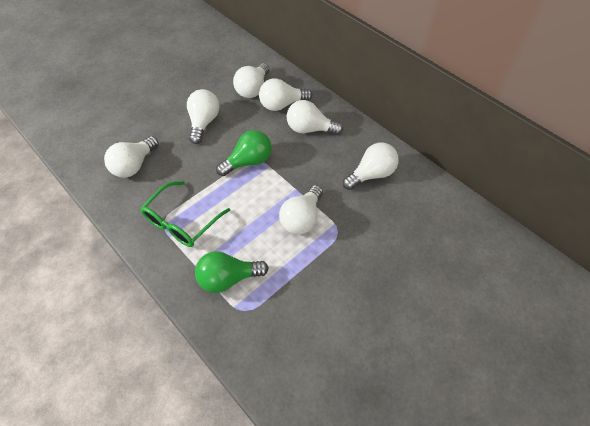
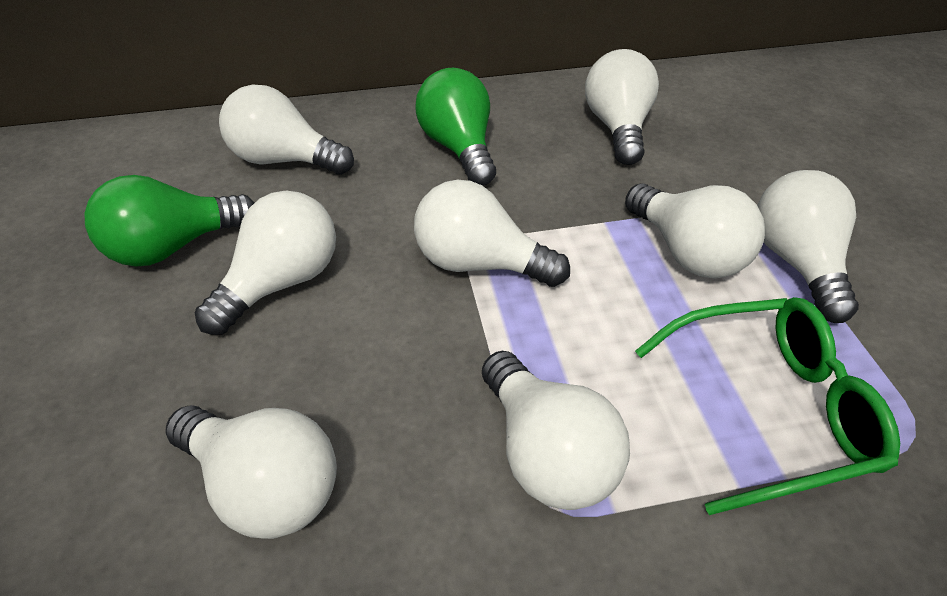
white light bulb: 7 -> 8

